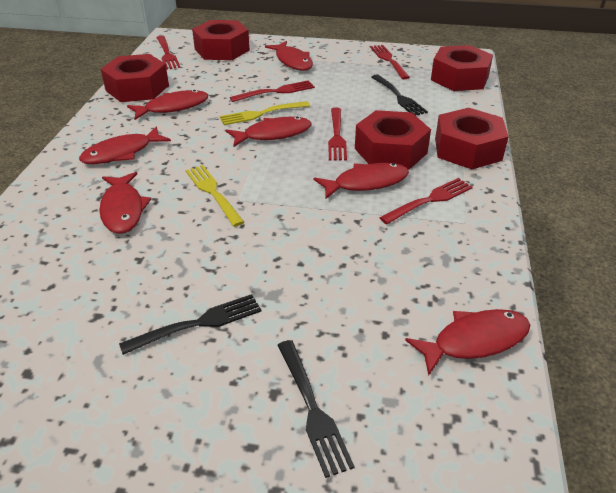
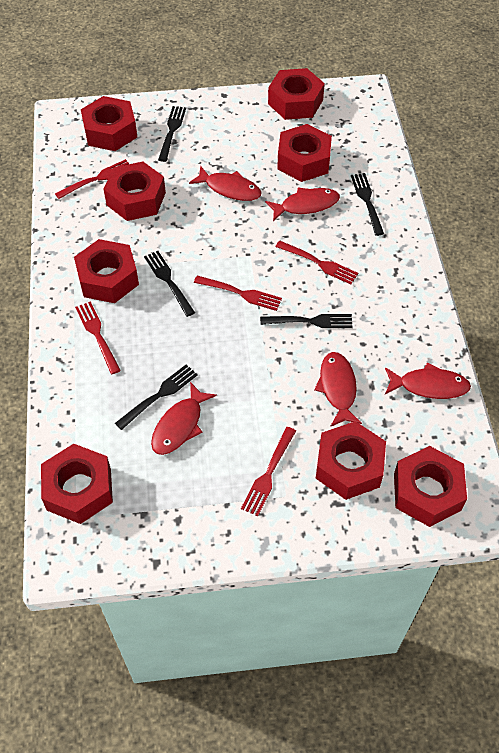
black fork: 3 -> 5
red fish: 7 -> 5
red nut: 5 -> 8
yellow fork: 2 -> 0

